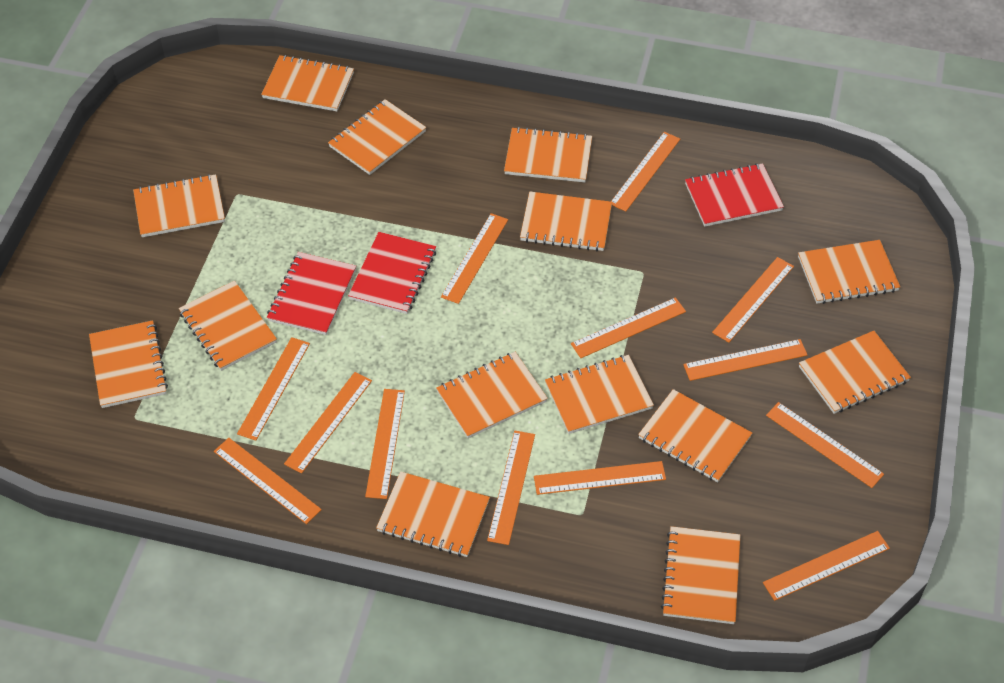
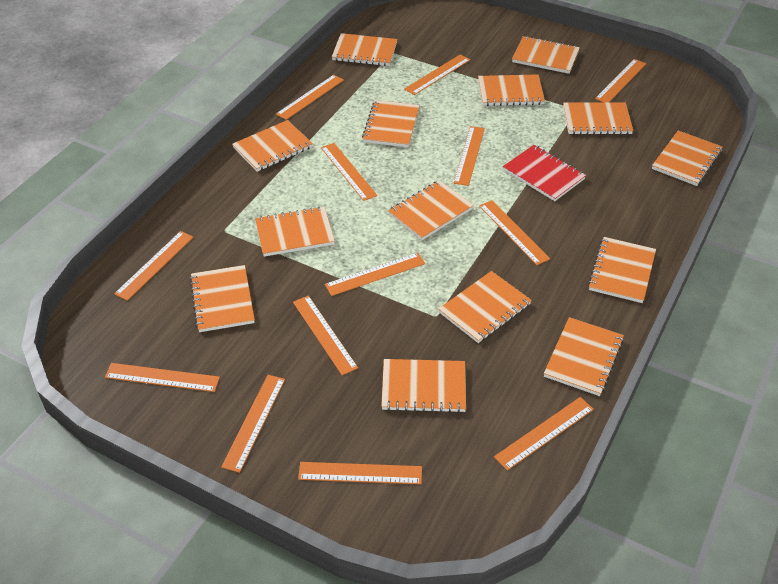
red notebook: 3 -> 1

